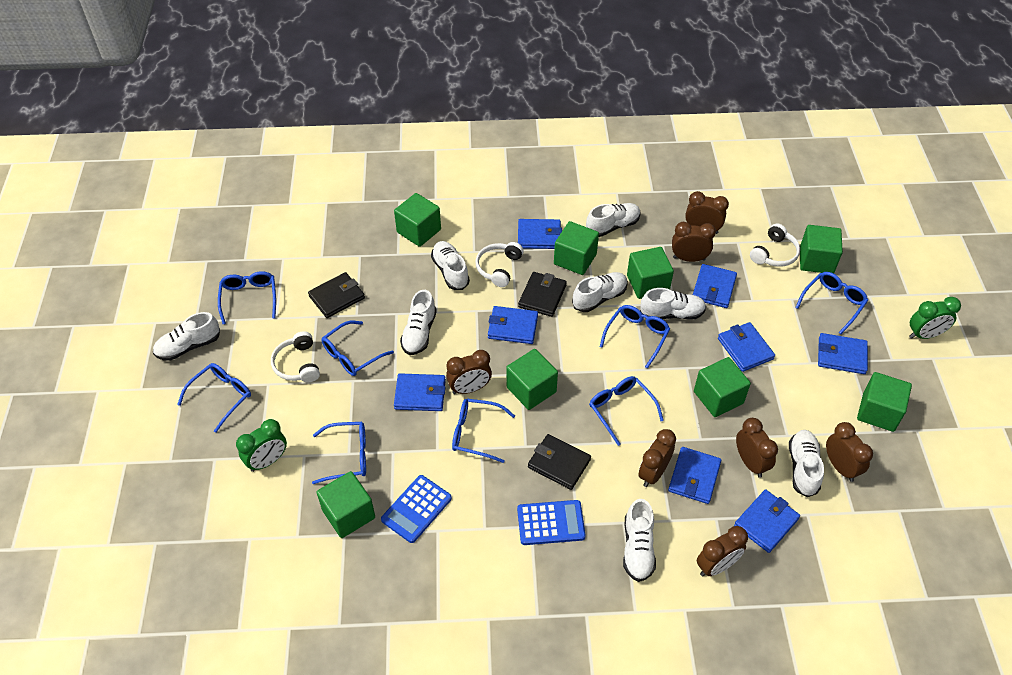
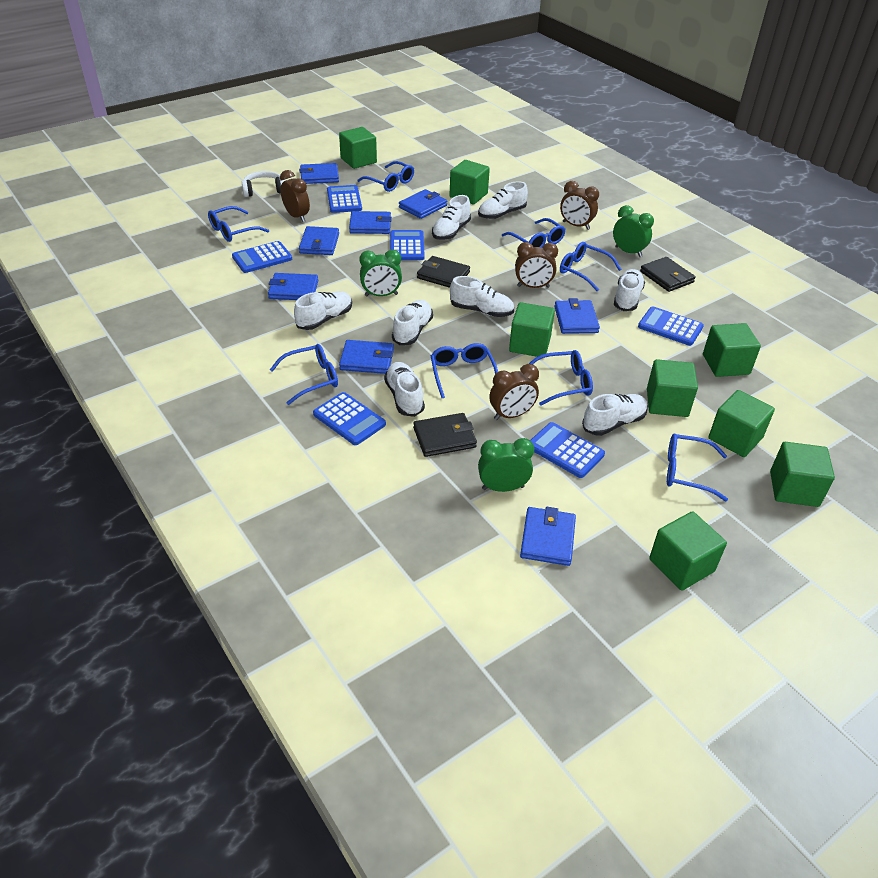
blue calculator: 2 -> 6
brown clock: 7 -> 4
green clock: 2 -> 3
white headphones: 3 -> 1

